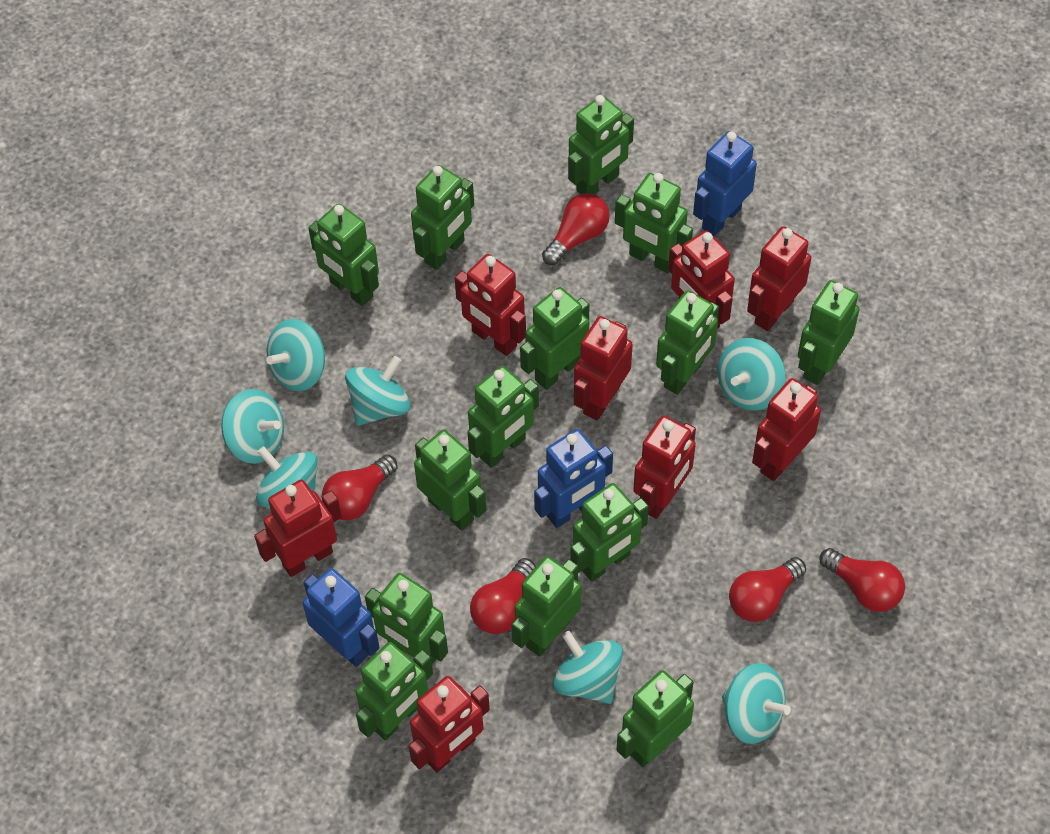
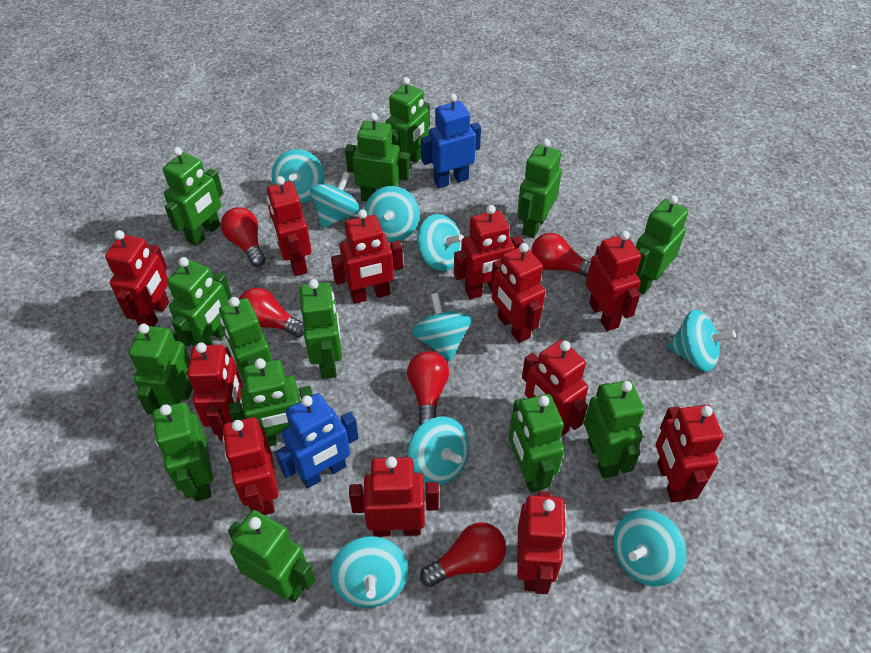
blue robot: 3 -> 2
red robot: 8 -> 12
turquoise spinning top: 7 -> 9

